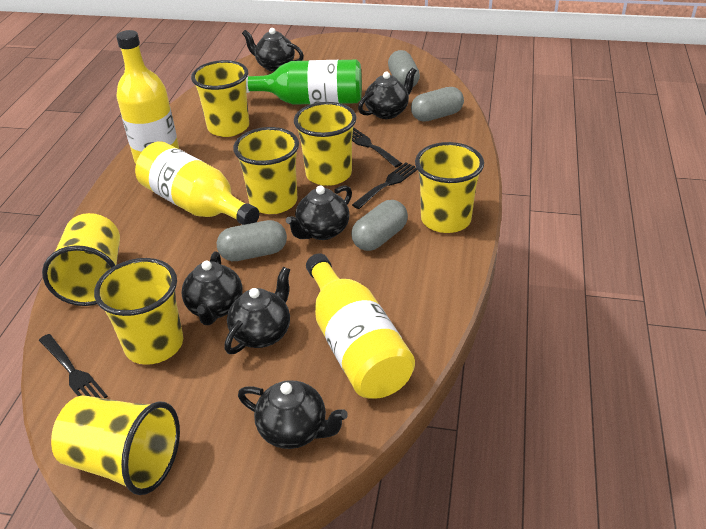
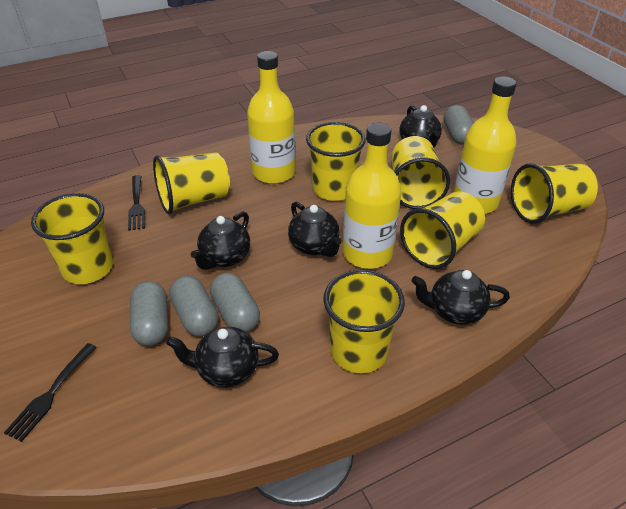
black fork: 3 -> 2
black teapot: 6 -> 5
green bottle: 1 -> 0

